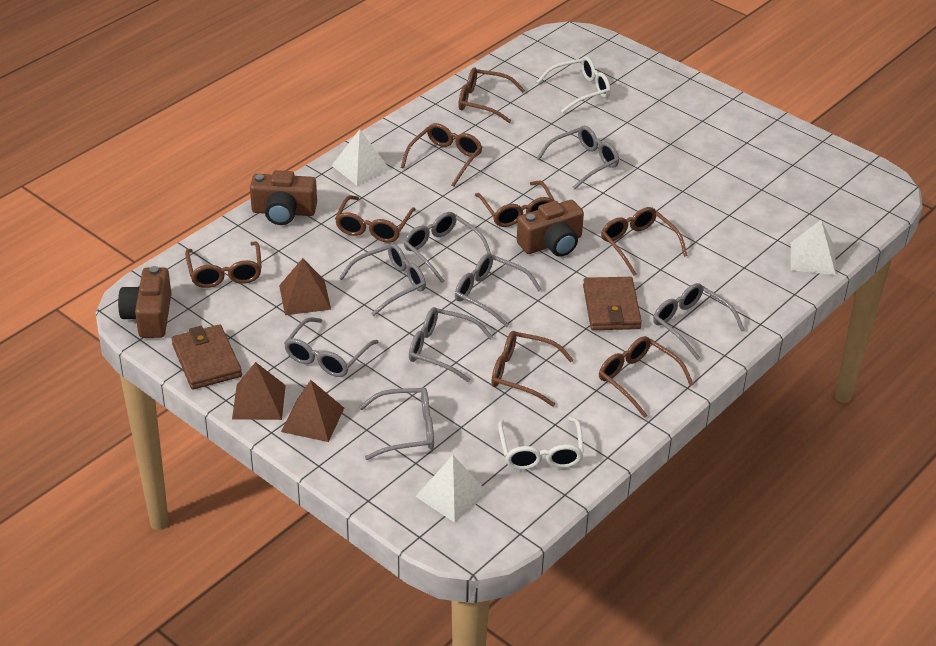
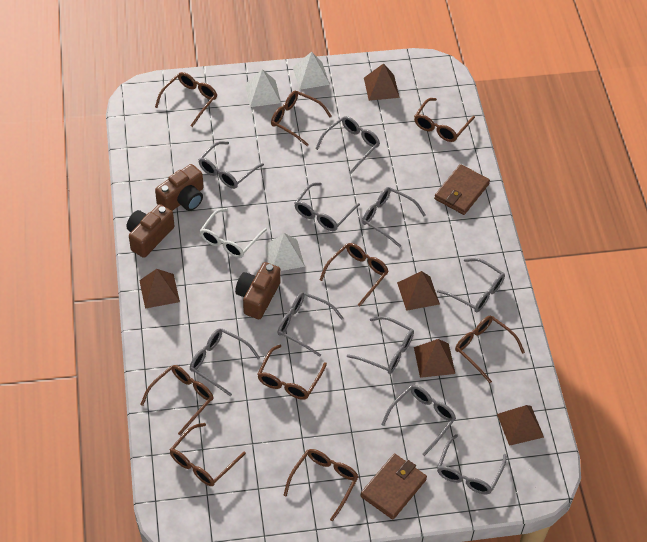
brown glasses: 8 -> 9
brown pyramid: 3 -> 5
grey glasses: 8 -> 10
white glasses: 2 -> 1

